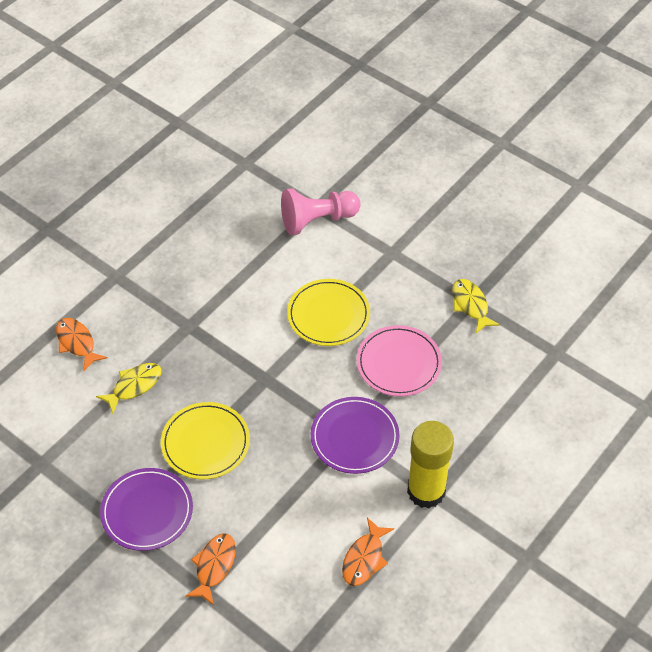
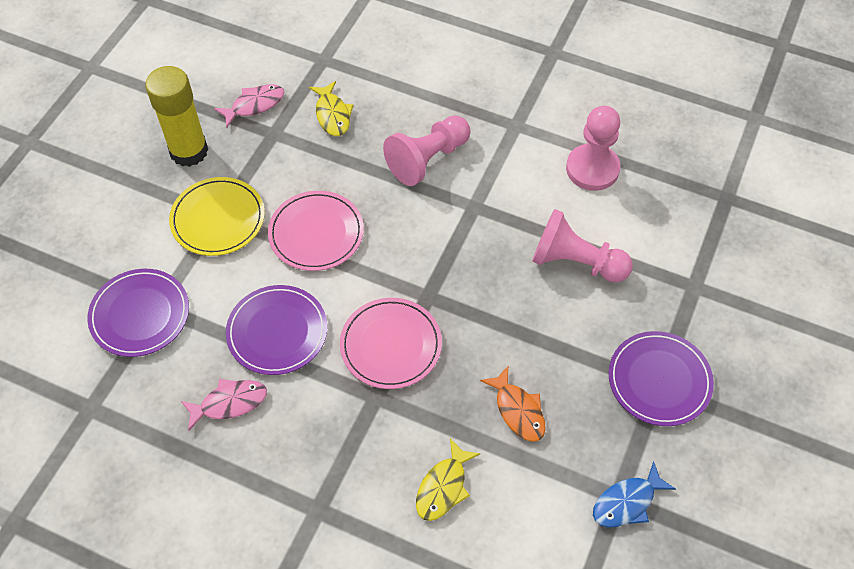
blue fish: 0 -> 1
orange fish: 3 -> 1
pink fish: 0 -> 2
pink pawn: 1 -> 3
pink plate: 1 -> 2
purple plate: 2 -> 3
yellow plate: 2 -> 1

